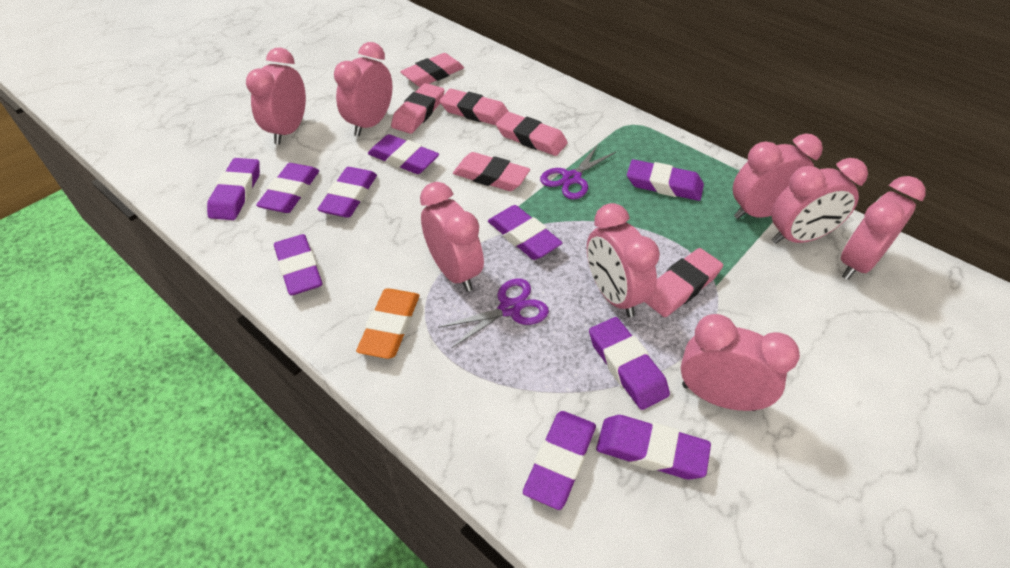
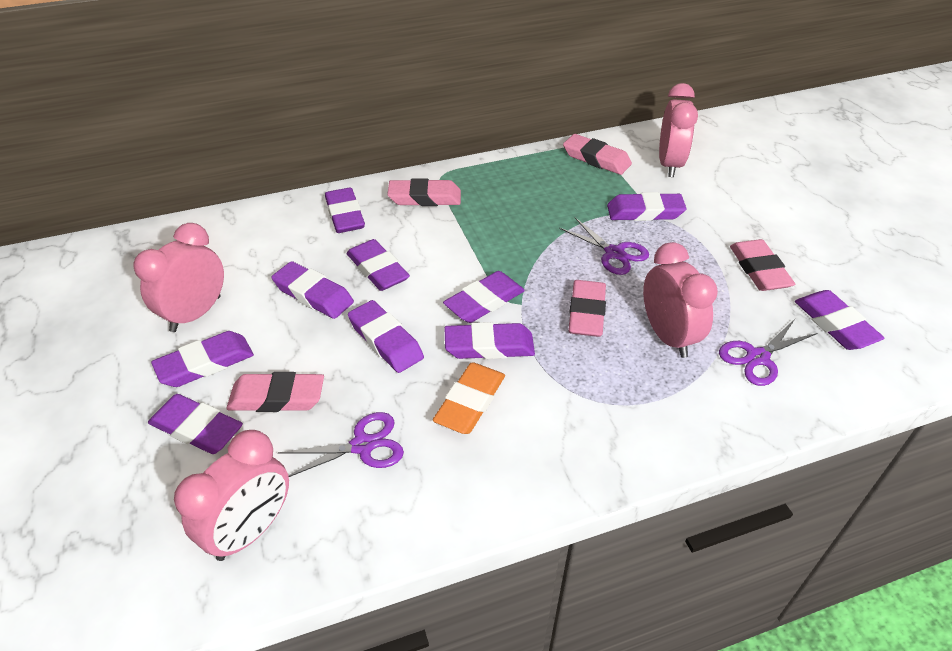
pink clock: 8 -> 4
pink eraser: 6 -> 5
purple scissors: 2 -> 3

